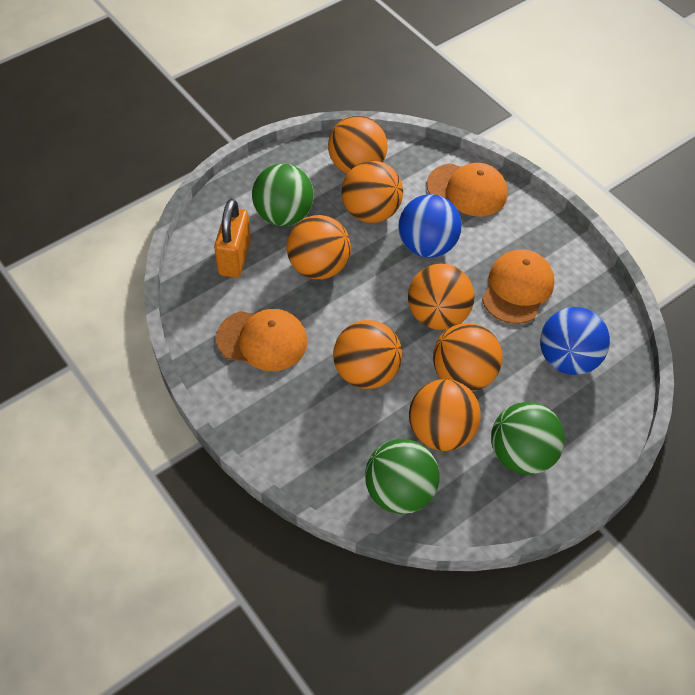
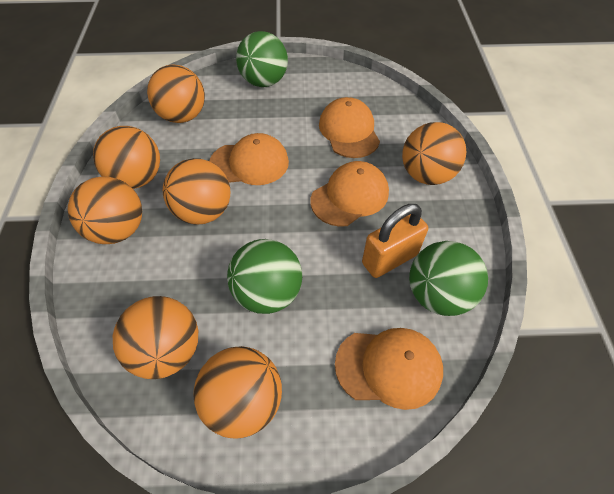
blue ball: 2 -> 0
orange cap: 3 -> 4

